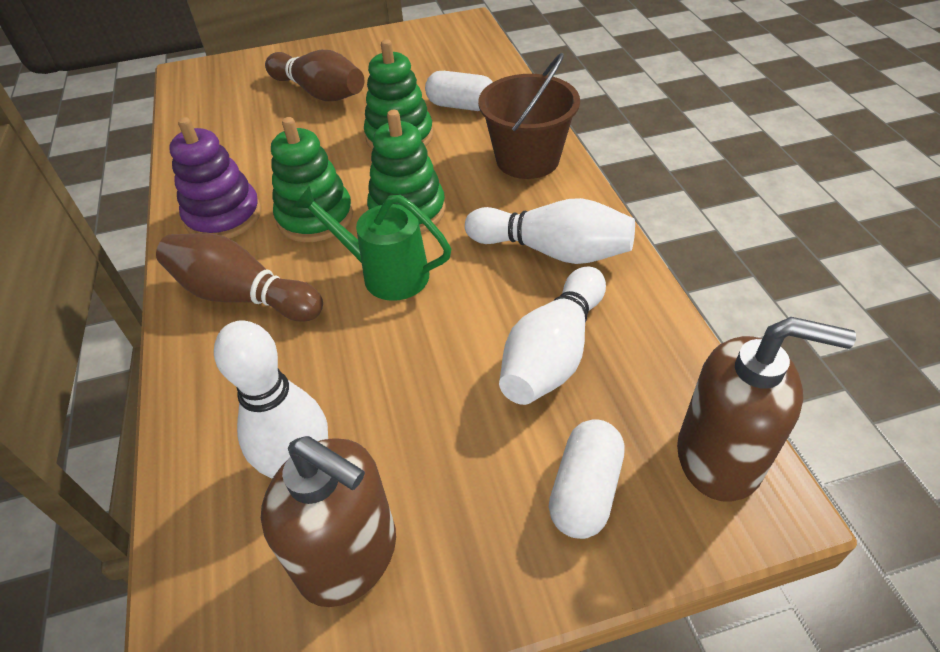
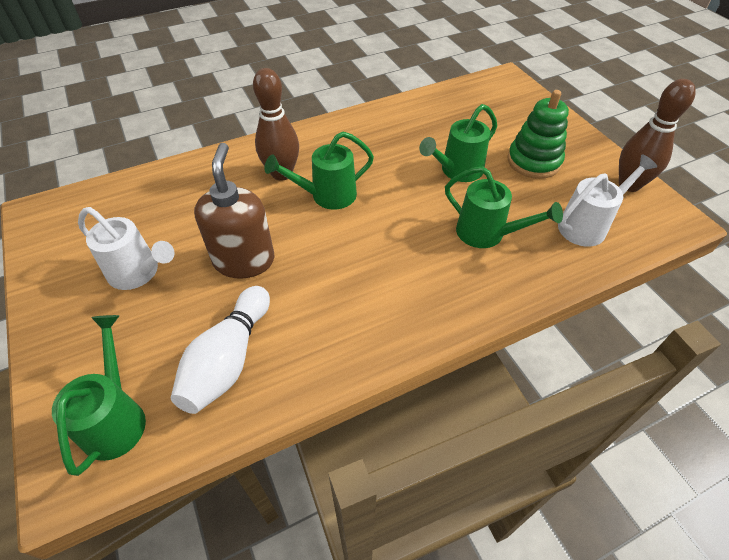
brown bucket: 1 -> 0
brown soap dispenser: 2 -> 1
green stacking toy: 3 -> 1
green watering can: 1 -> 4
purple stacking toy: 1 -> 0
white bowling pin: 3 -> 1
white capsule: 2 -> 0
white watering can: 0 -> 2

